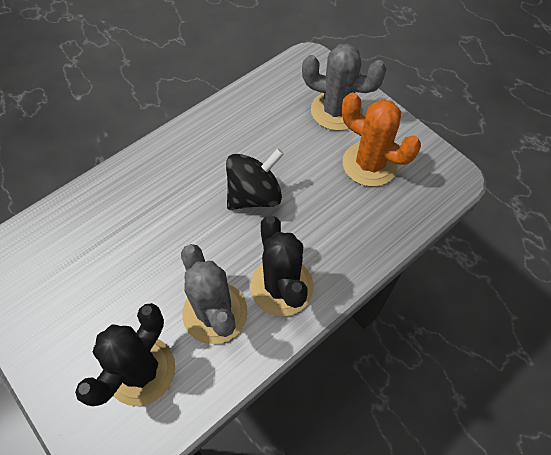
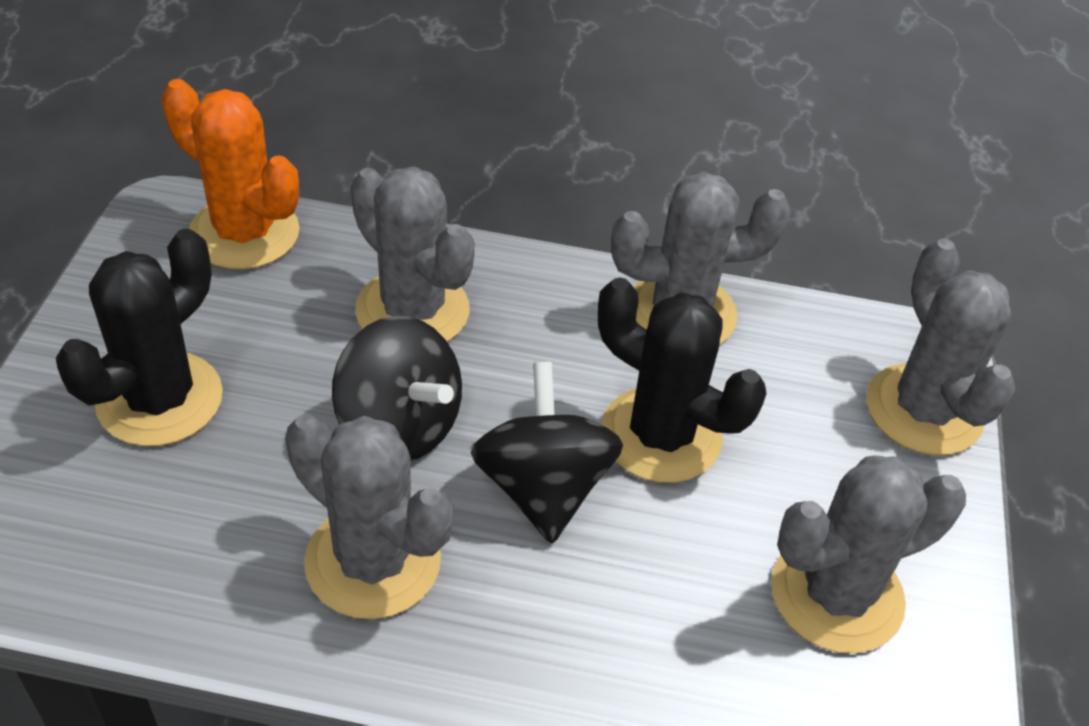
black spinning top: 1 -> 2
grey cactus: 2 -> 5

